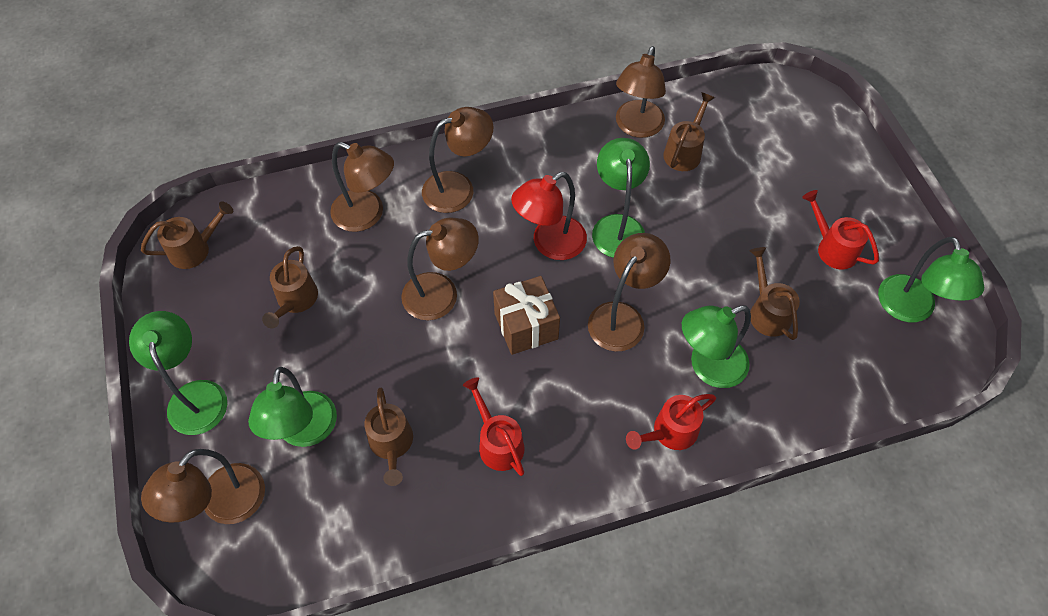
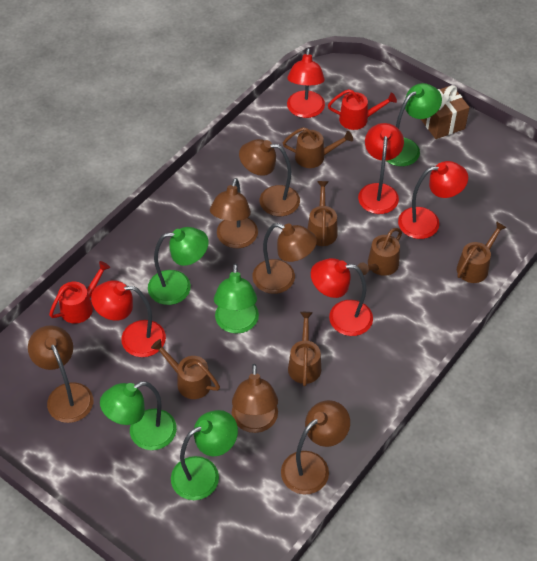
brown watering can: 5 -> 6
red lamp: 1 -> 5
red watering can: 3 -> 2

